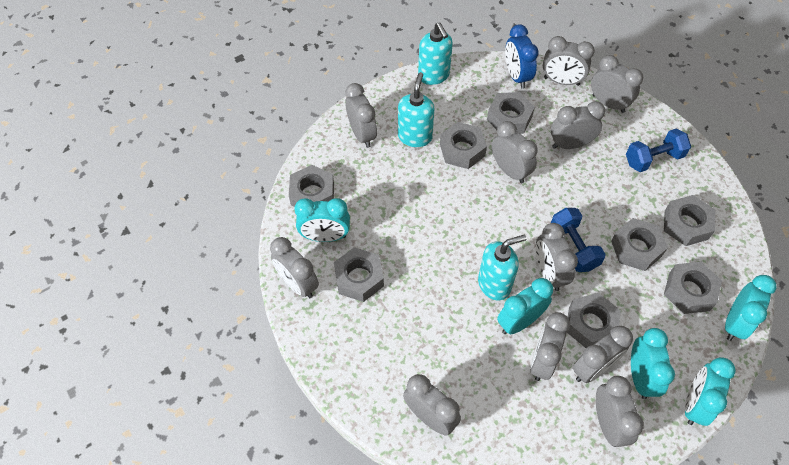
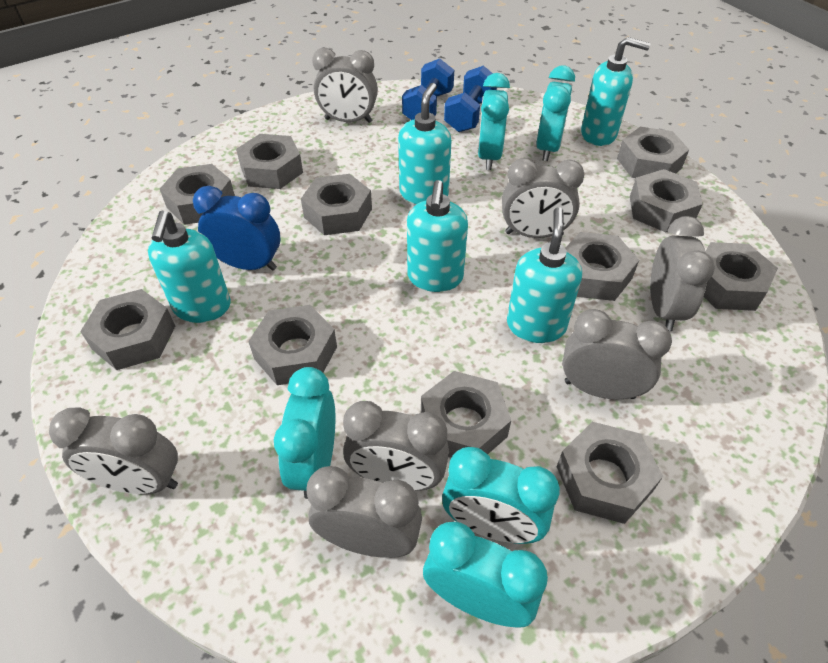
grey clock: 11 -> 7
grey nut: 8 -> 11
turquoise soap dispenser: 3 -> 5

